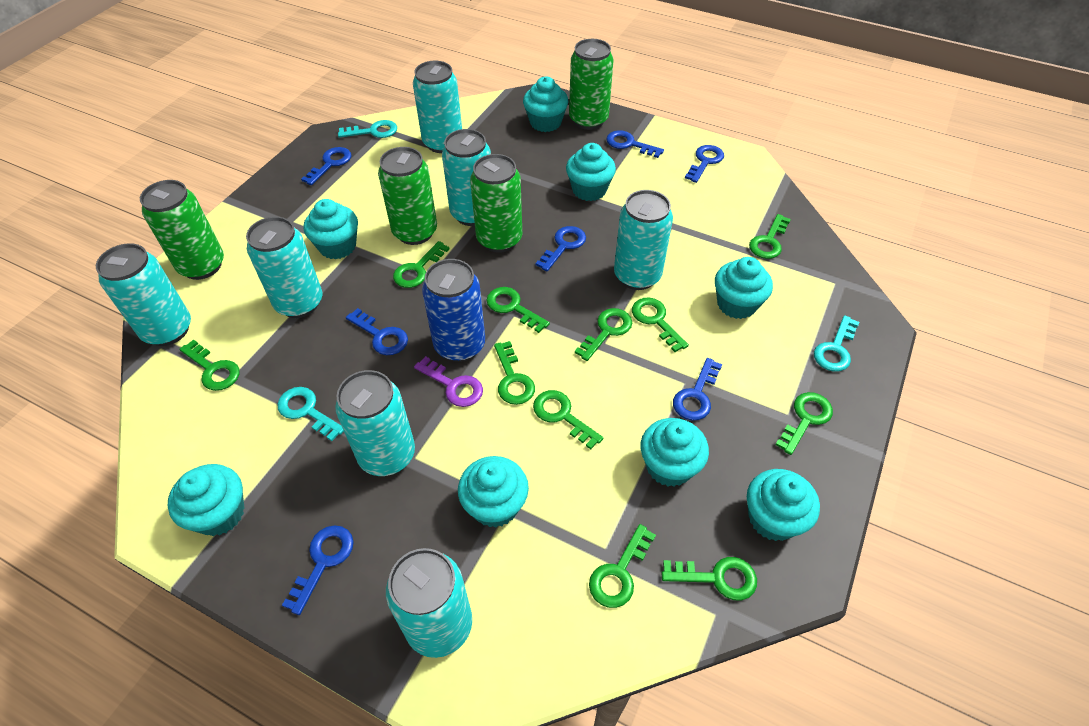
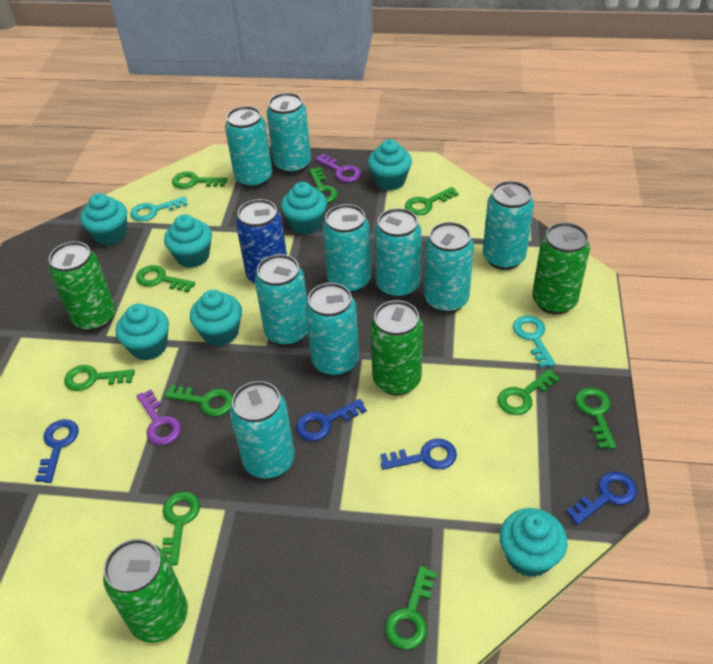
blue key: 7 -> 4
green key: 11 -> 10
purple key: 1 -> 2
turquoise can: 7 -> 9
turquoise cupcake: 8 -> 7
turquoise key: 3 -> 2

